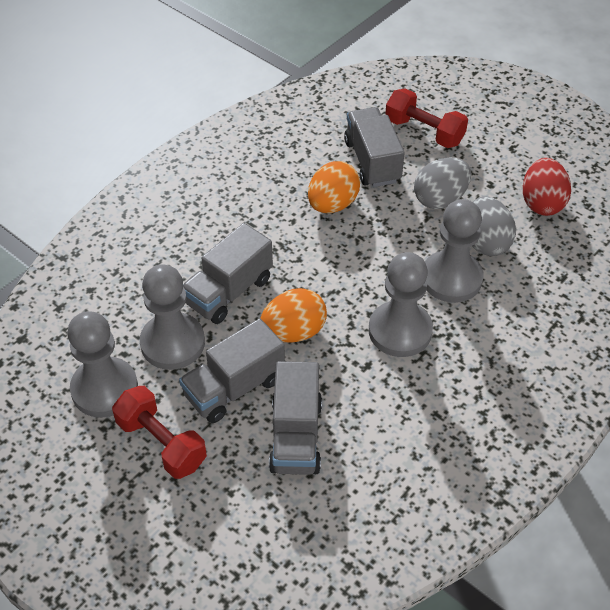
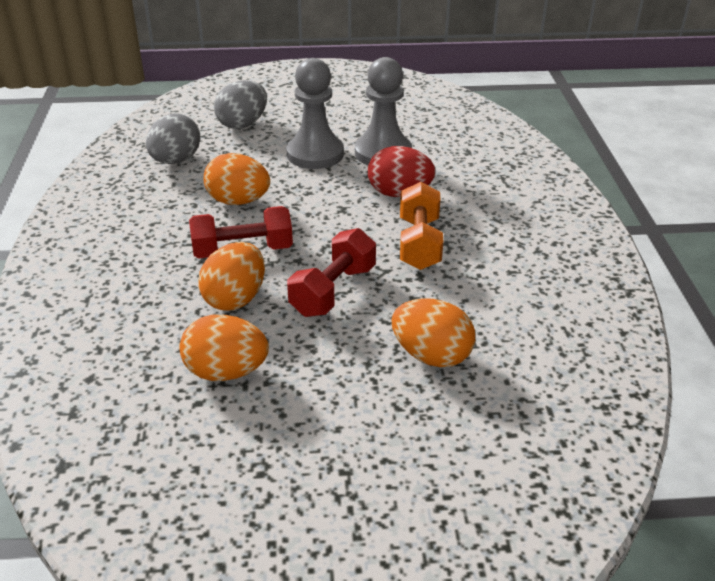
grey pawn: 4 -> 2
grey truck: 4 -> 0
orange dumbbell: 0 -> 1
orange egg: 2 -> 4

